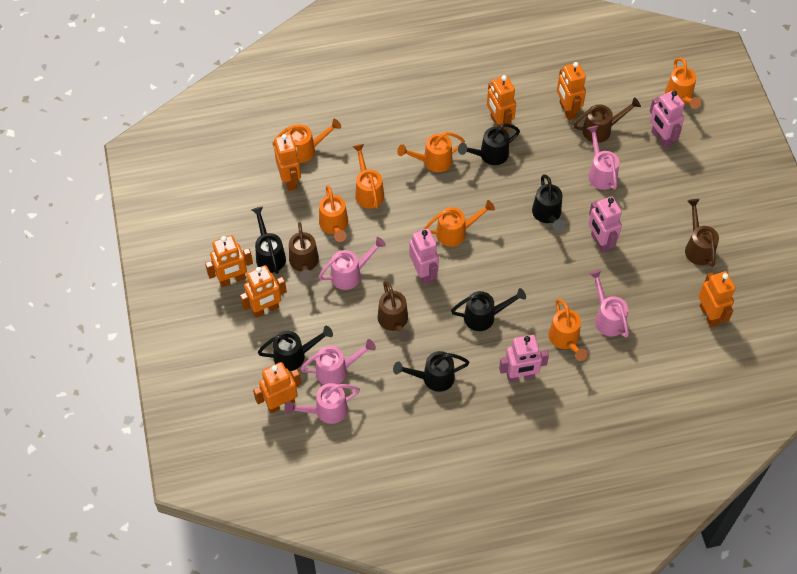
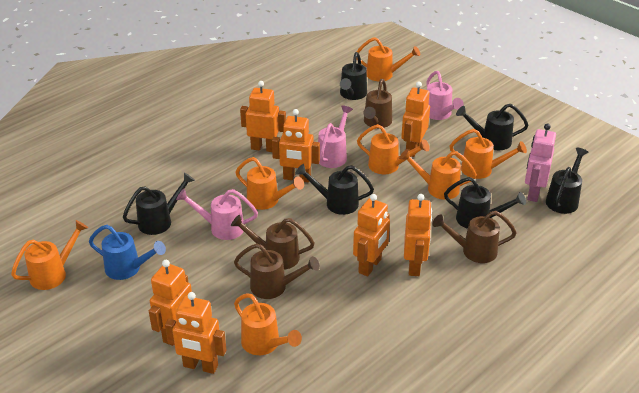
blue watering can: 0 -> 1
pink robot: 4 -> 1
pink watering can: 5 -> 3

